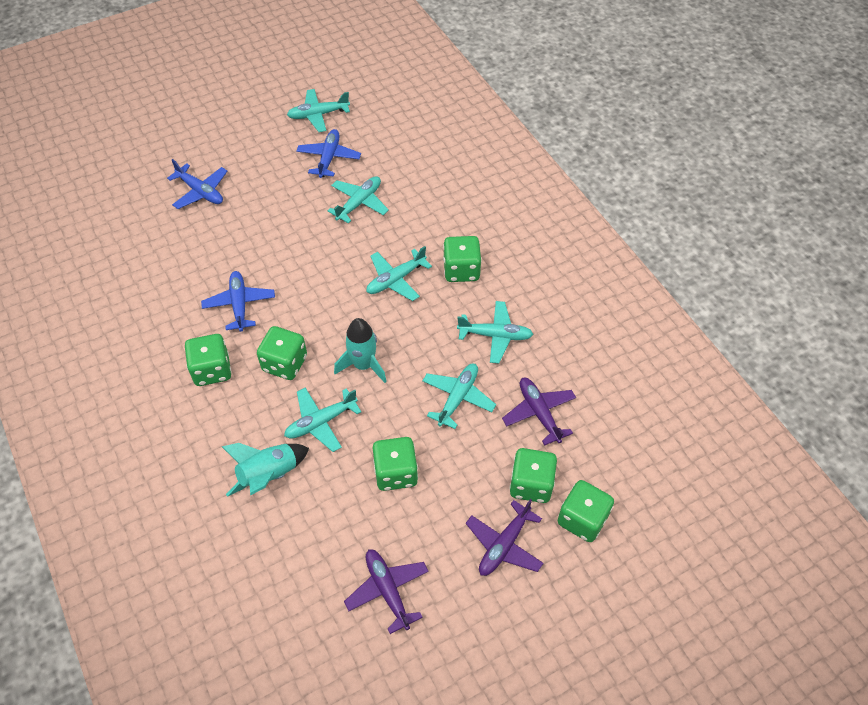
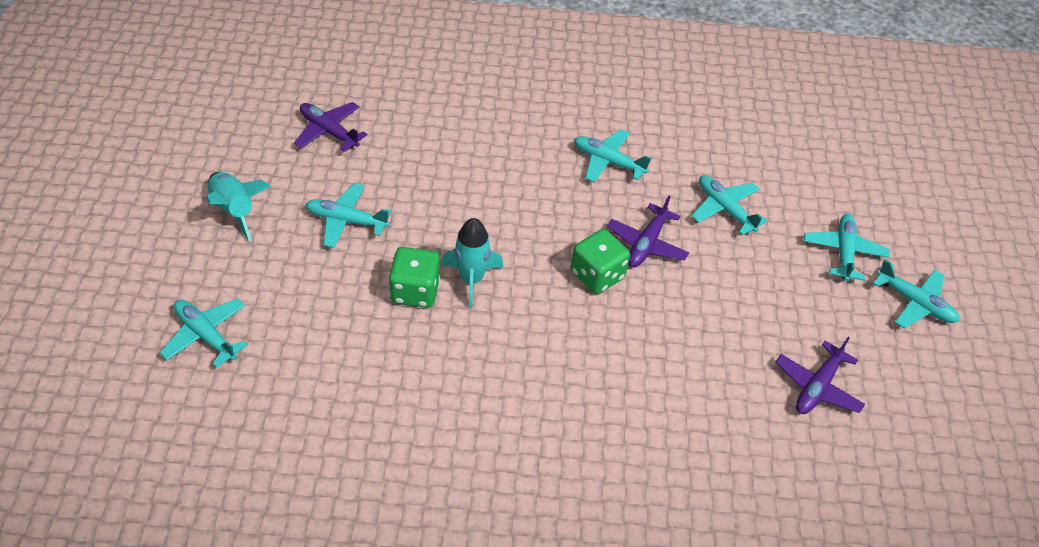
blue plane: 3 -> 0
green dice: 6 -> 2

